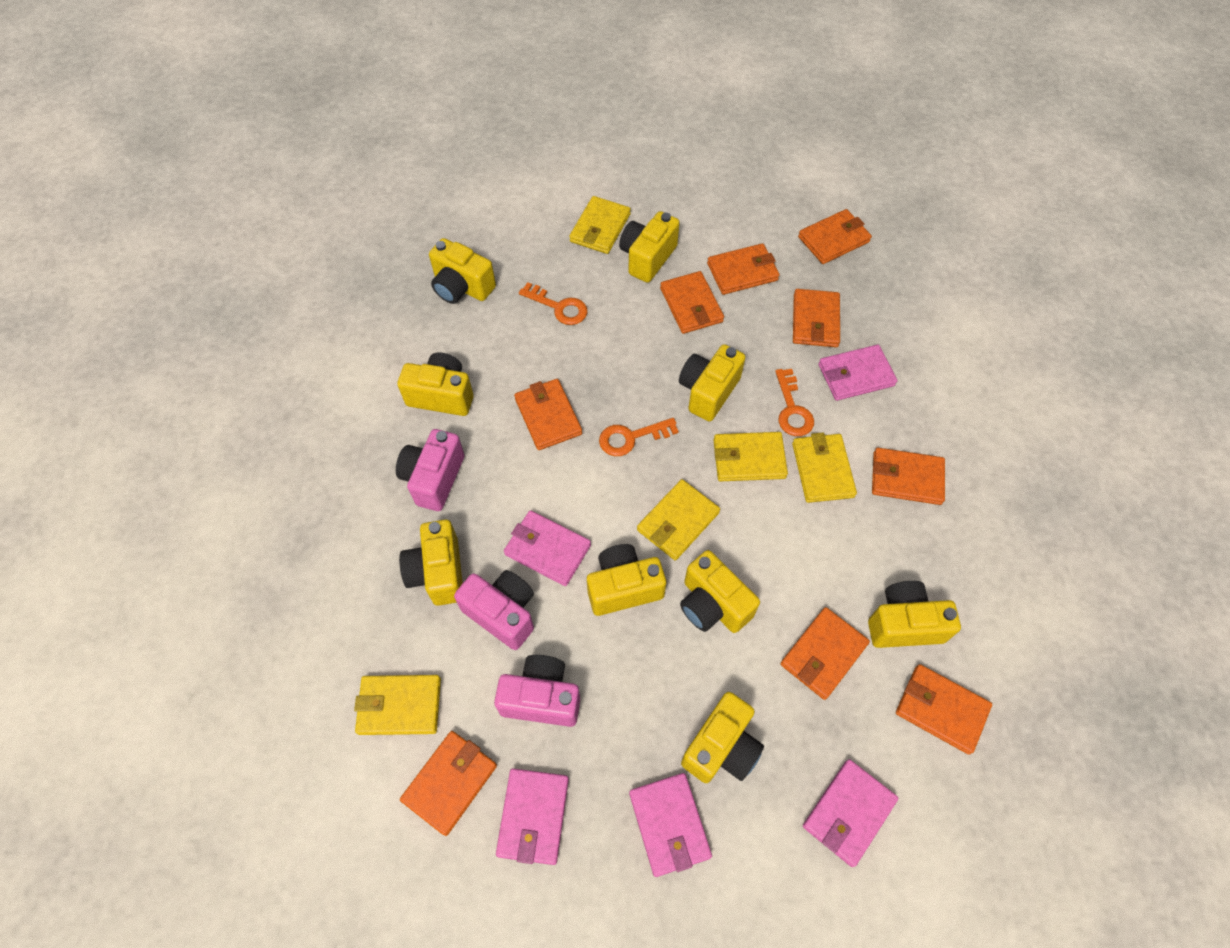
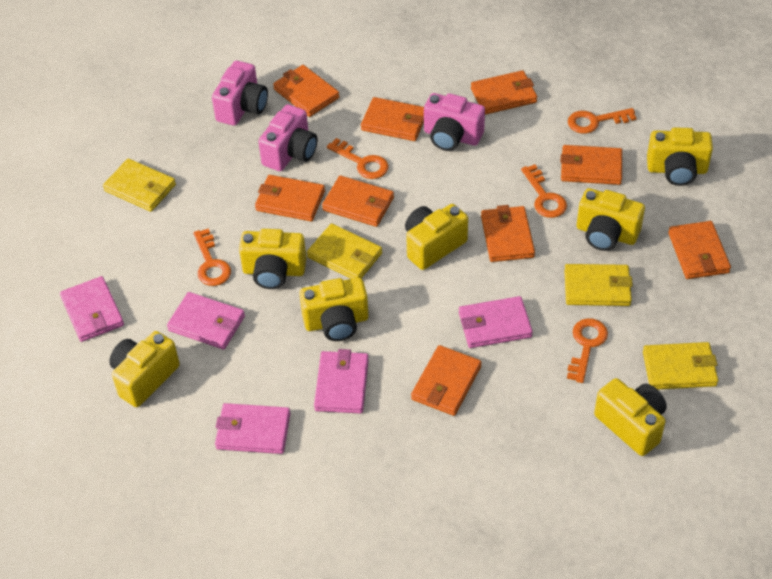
orange key: 3 -> 5
yellow camera: 9 -> 7
yellow wallet: 5 -> 4

